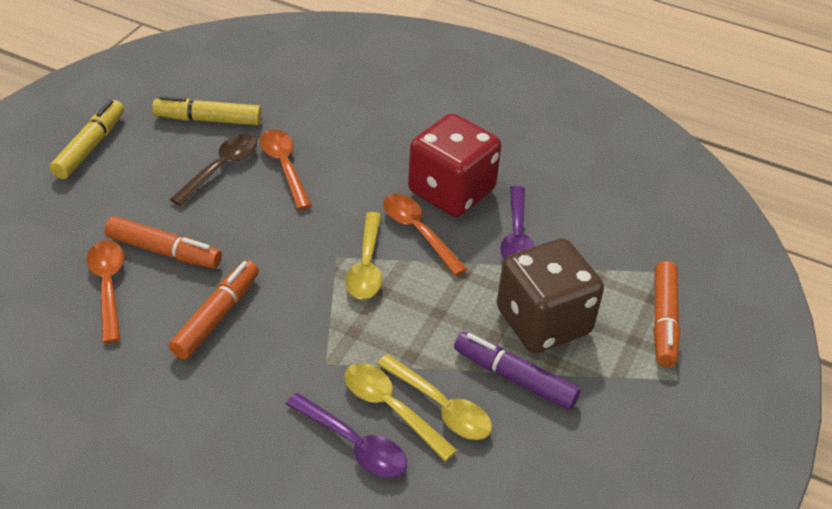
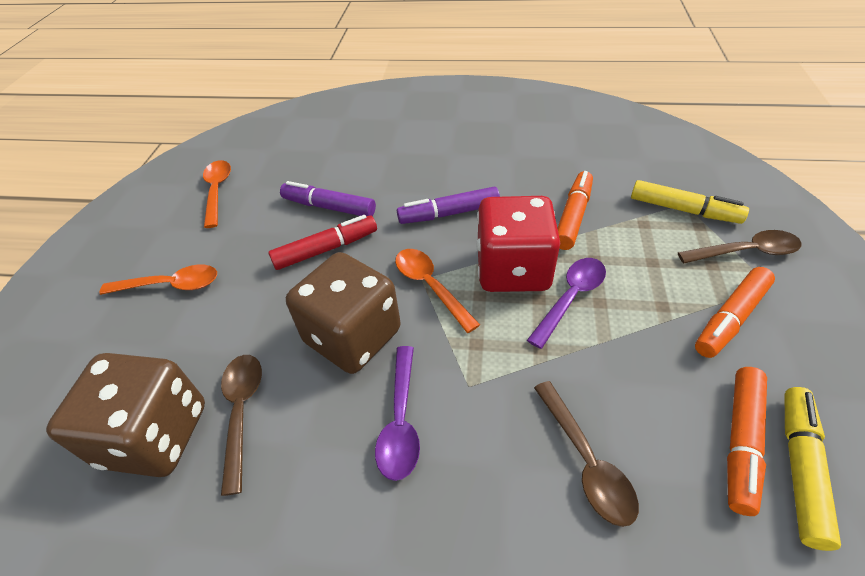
brown dice: 1 -> 2
brown spoon: 1 -> 3
purple marker: 1 -> 2
red marker: 0 -> 1
yellow spoon: 3 -> 0

